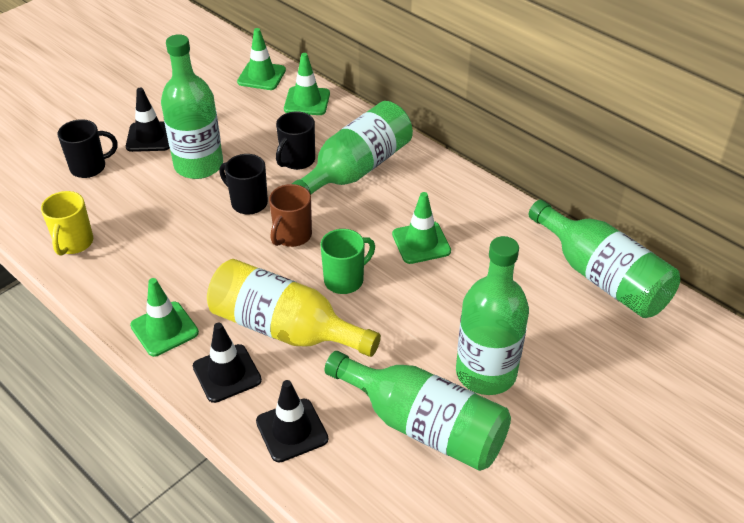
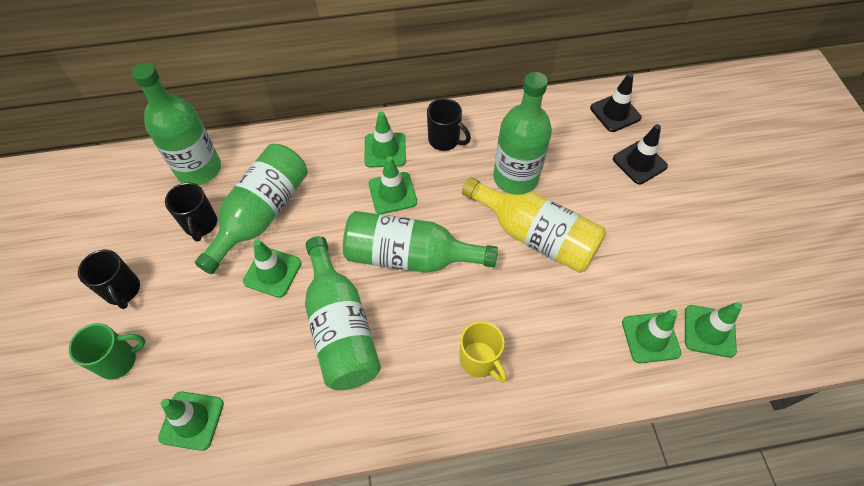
black traffic cone: 3 -> 2
brown mug: 1 -> 0
green traffic cone: 4 -> 6

